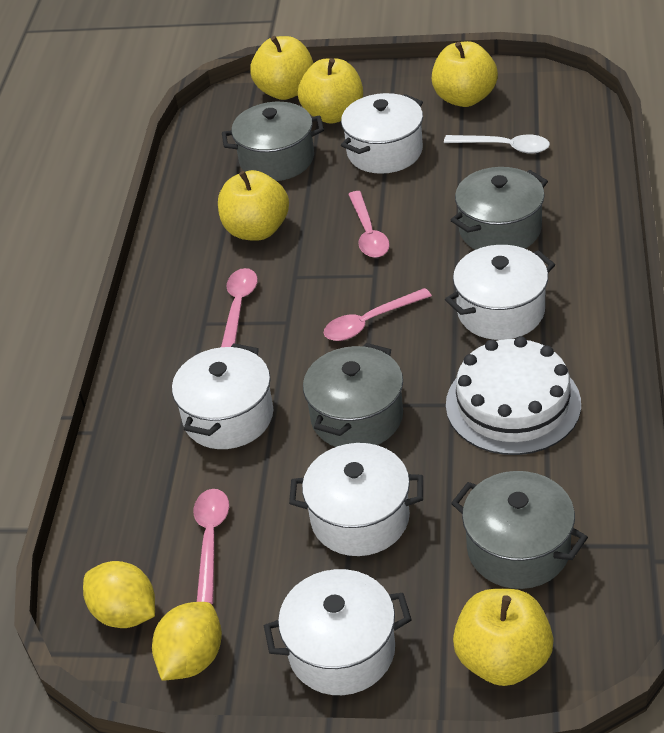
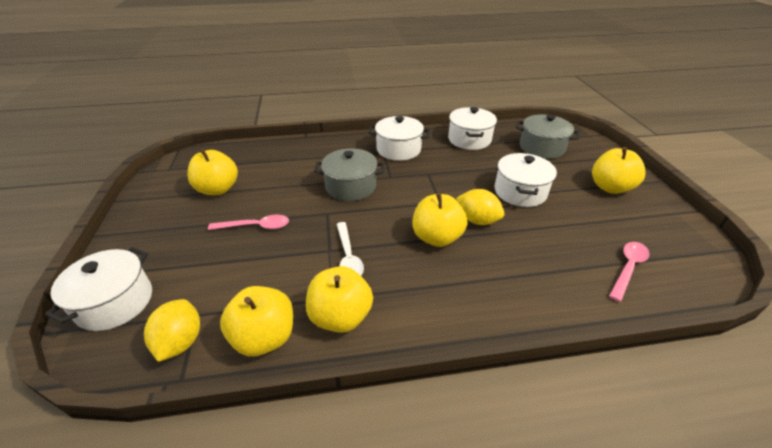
grey pot: 4 -> 2
pink spoon: 4 -> 2
white cake: 1 -> 0
white pot: 5 -> 4

